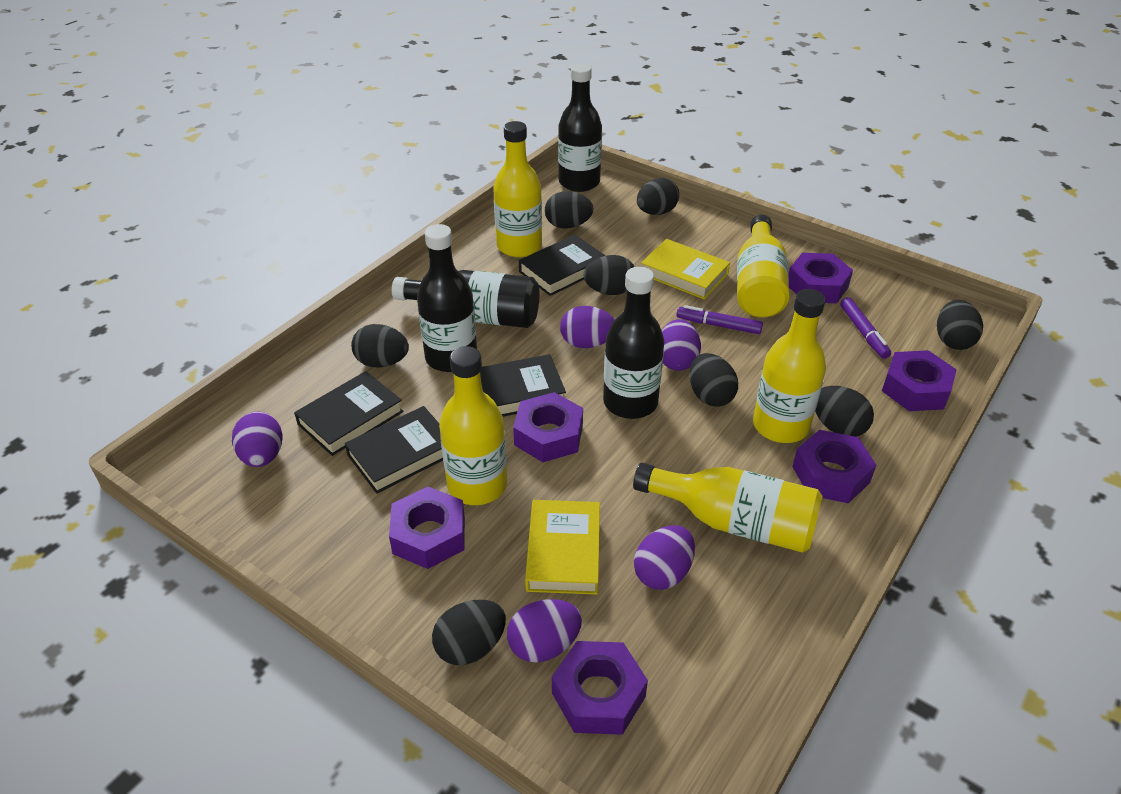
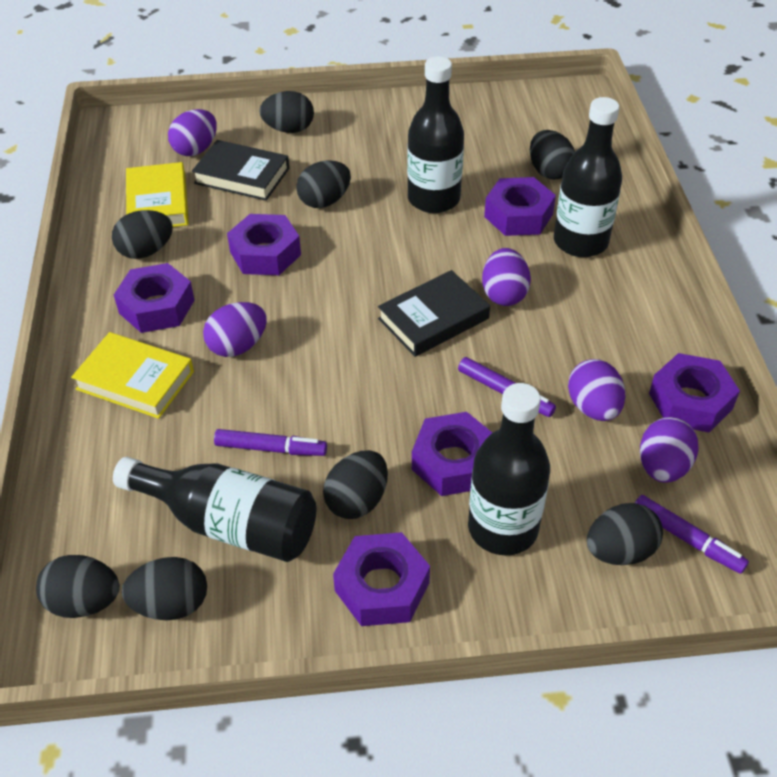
black book: 4 -> 2
purple marker: 2 -> 3
yellow bottle: 5 -> 0

